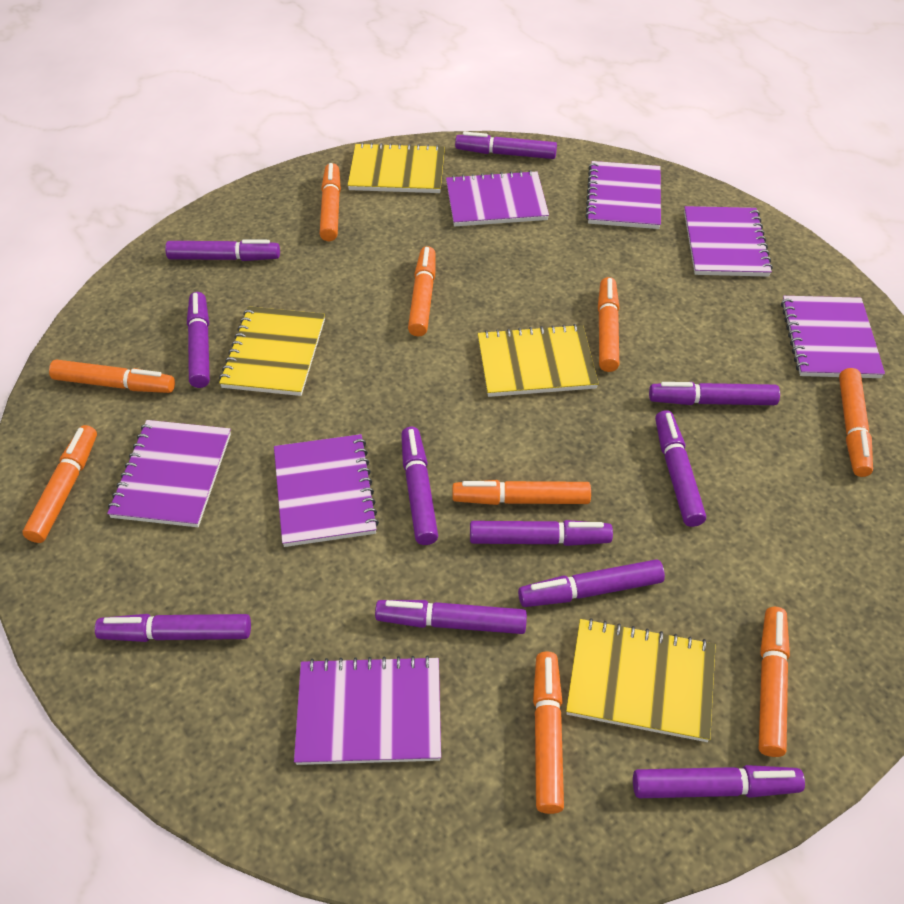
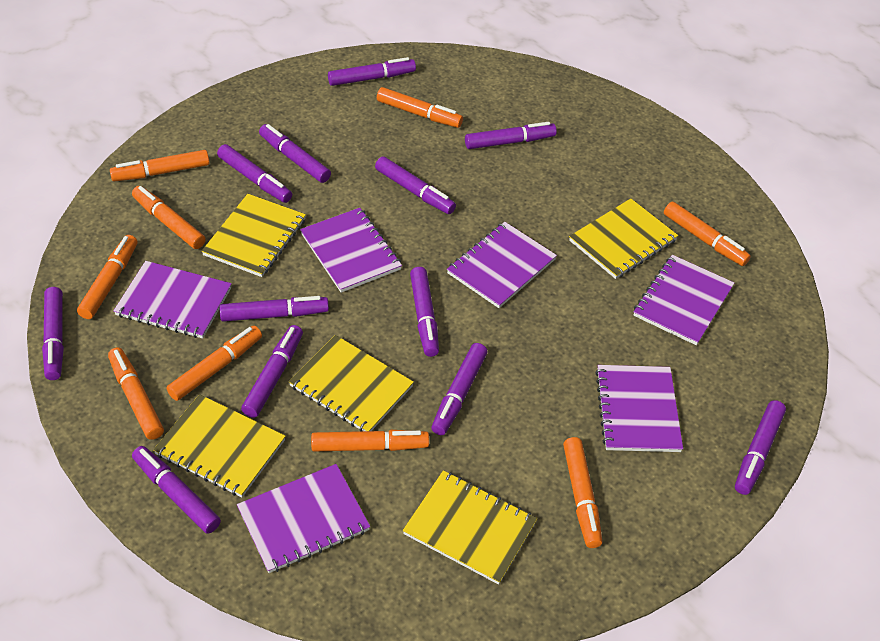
purple marker: 11 -> 12
purple notebook: 7 -> 6
yellow notebook: 4 -> 5

